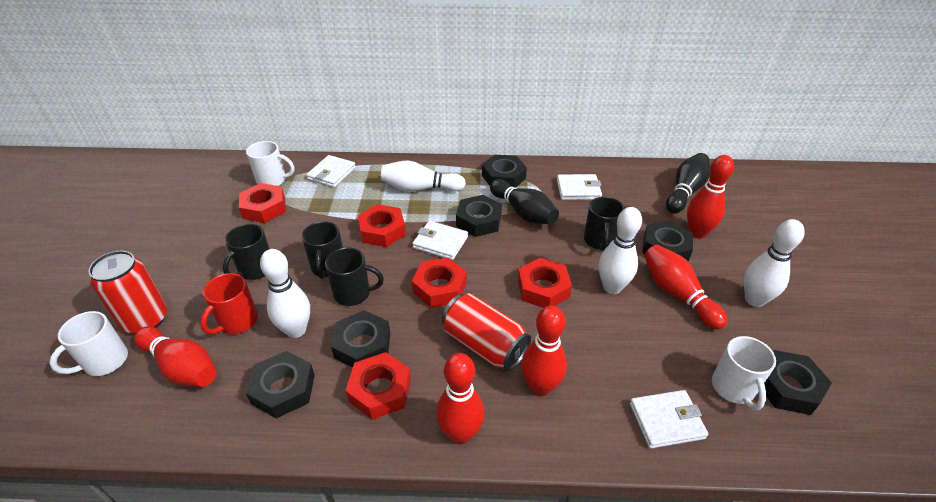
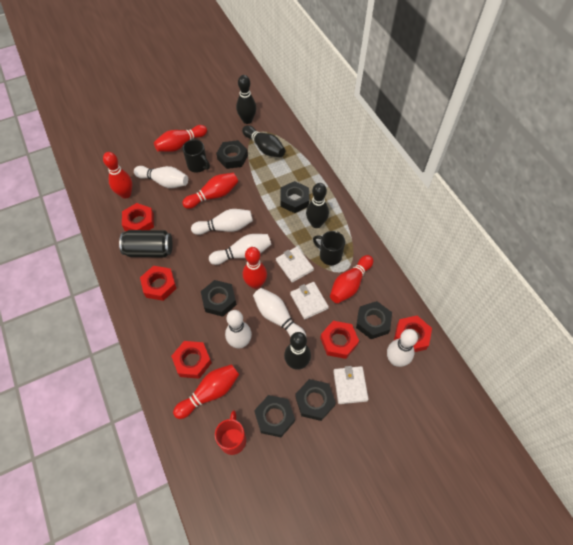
black bowling pin: 2 -> 4
black can: 0 -> 1
black mug: 4 -> 2
red bowling pin: 5 -> 6
red can: 2 -> 0
white bowling pin: 4 -> 6
white mug: 3 -> 0
white wallet: 4 -> 3

